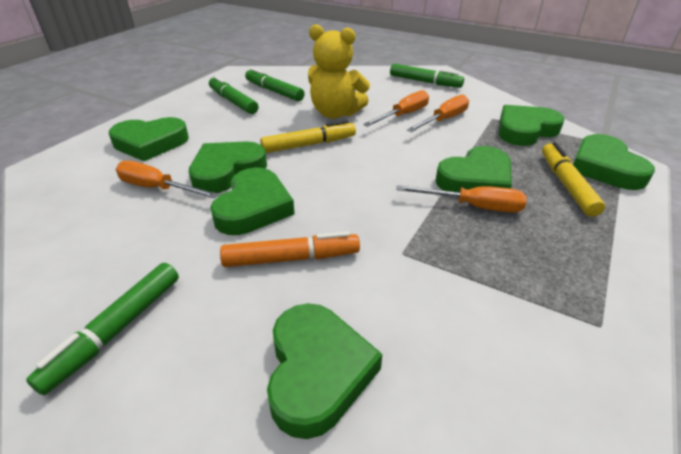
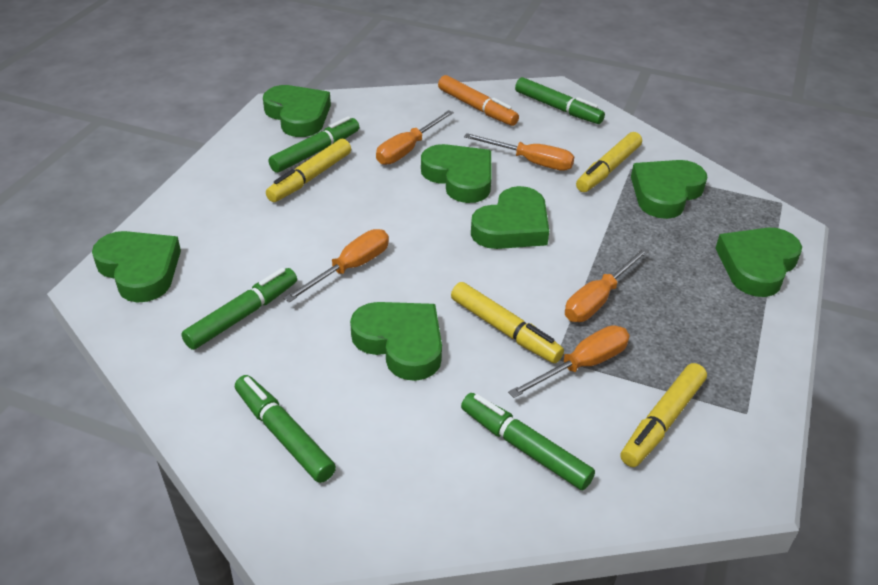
green marker: 4 -> 5
orange screwdriver: 4 -> 5
yellow marker: 2 -> 4
yellow teddy bear: 1 -> 0

